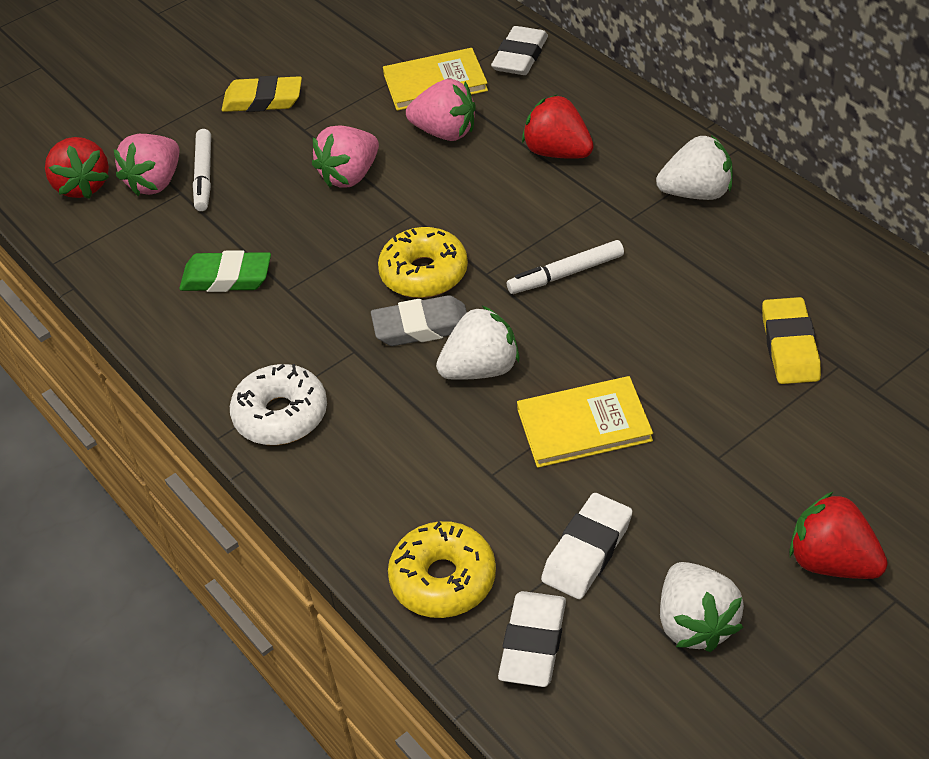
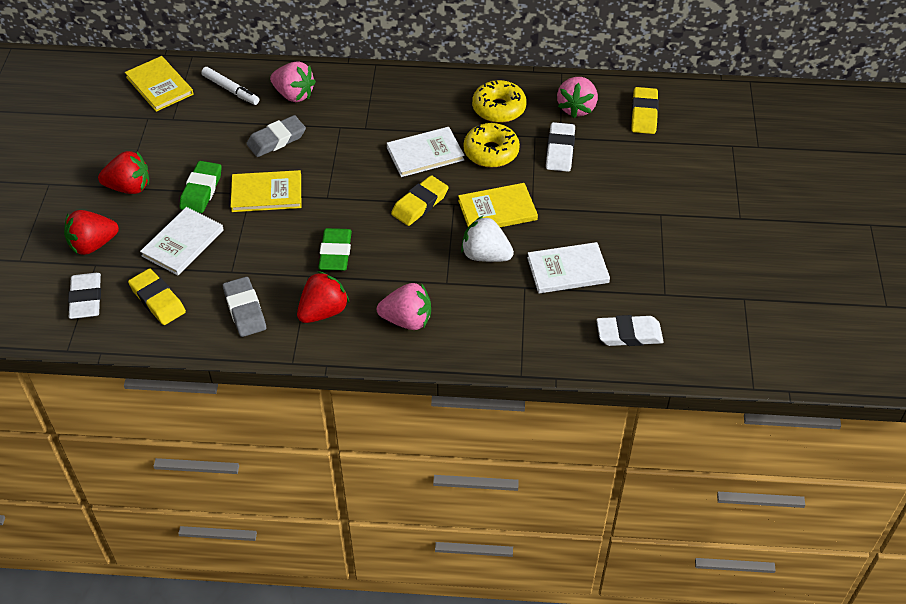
green eraser: 1 -> 2
grey eraser: 1 -> 2
white book: 0 -> 3
white donut: 1 -> 0
white marker: 2 -> 1
white strawberry: 3 -> 1
yellow book: 2 -> 3
yellow eraser: 2 -> 3

